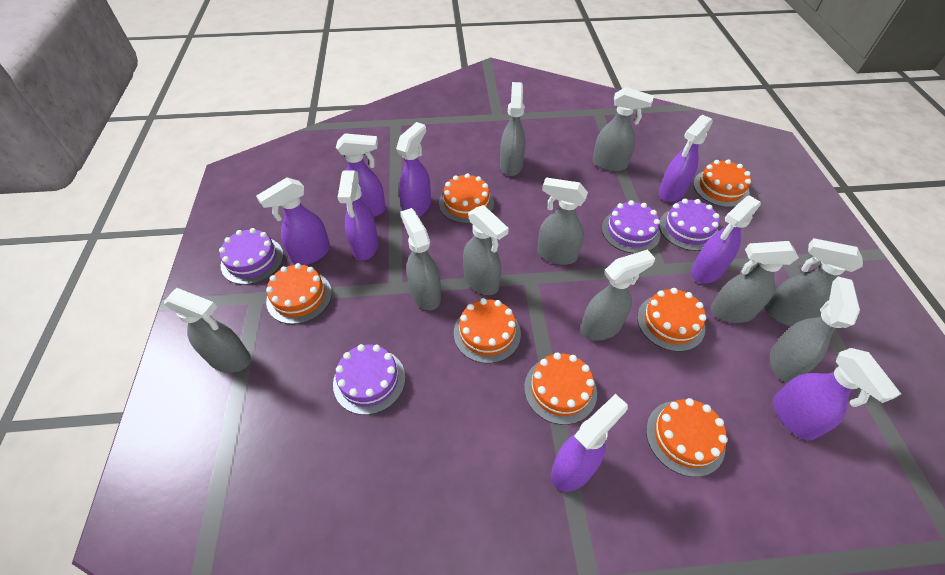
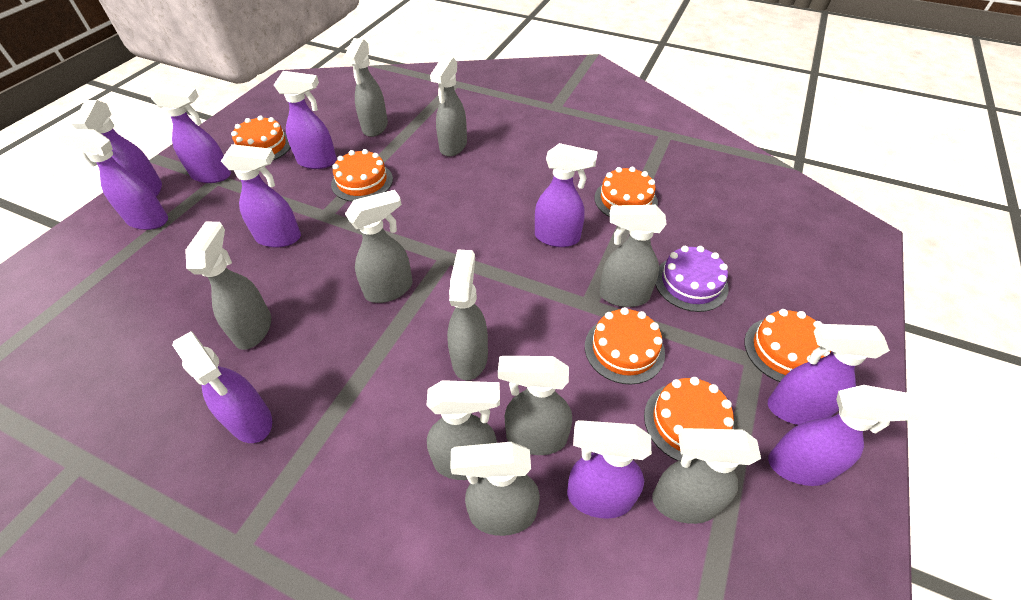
orange cake: 7 -> 6
purple cake: 4 -> 1
purple spray bottle: 8 -> 10

